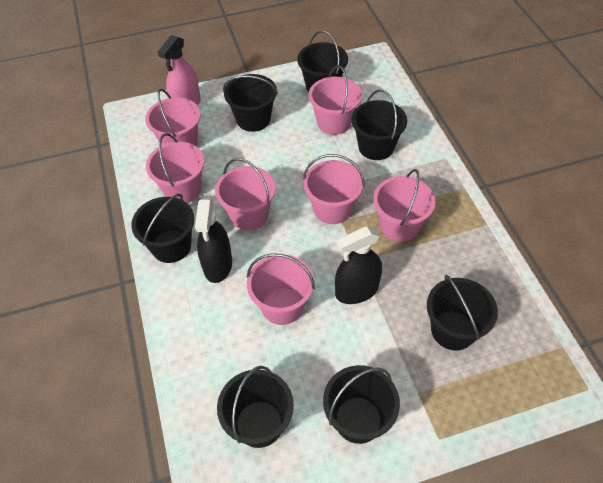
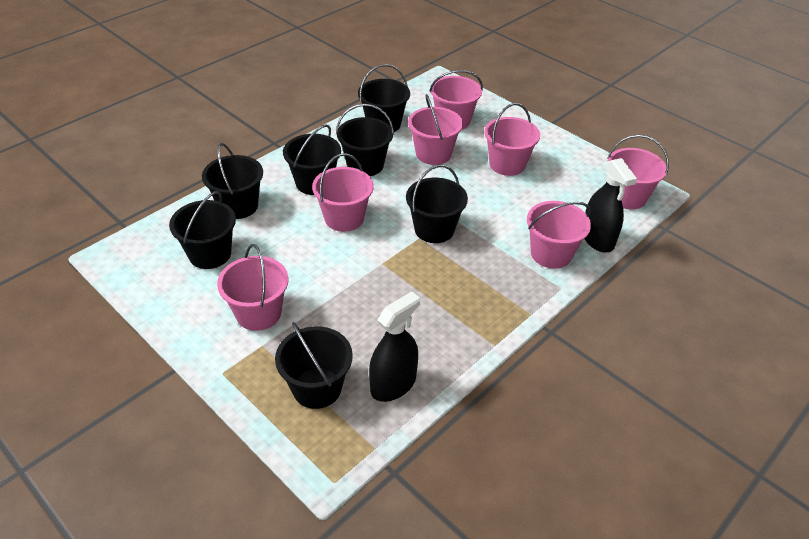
pink spray bottle: 1 -> 0

